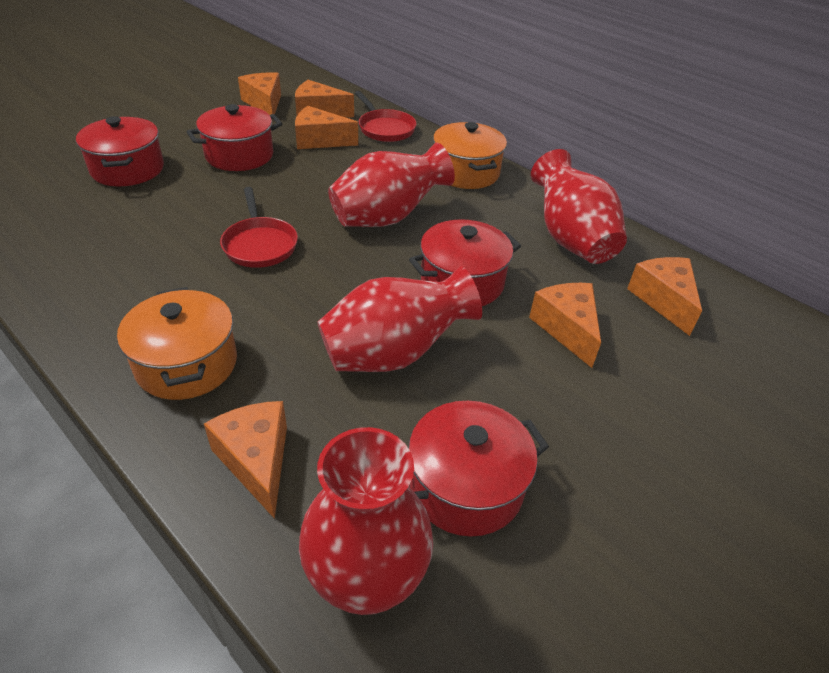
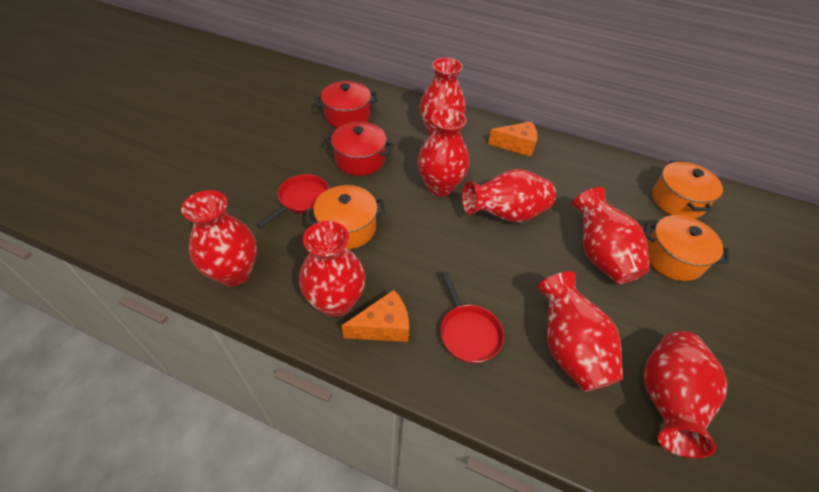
orange cheese: 6 -> 2
orange pot: 2 -> 3
red pot: 4 -> 2
red vase: 4 -> 8

